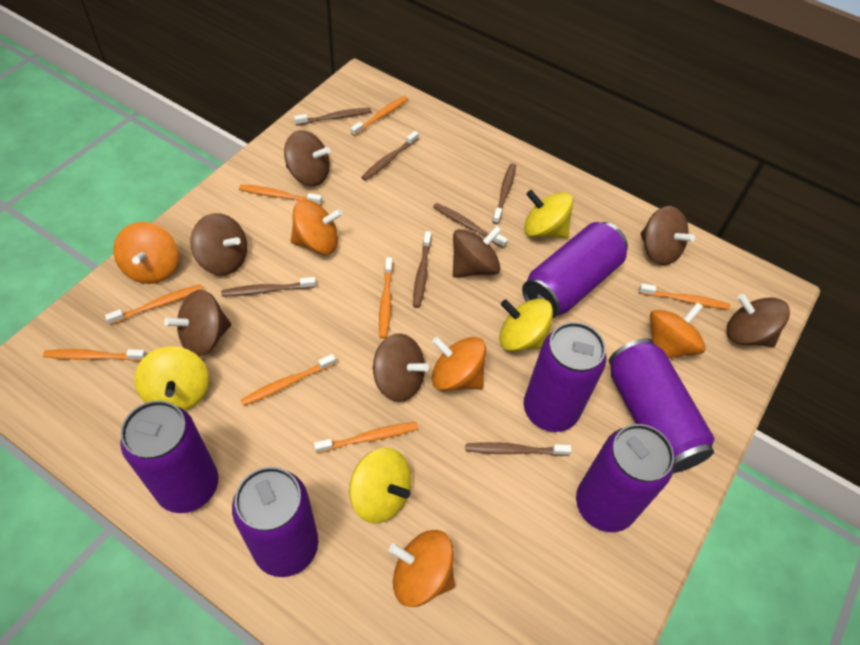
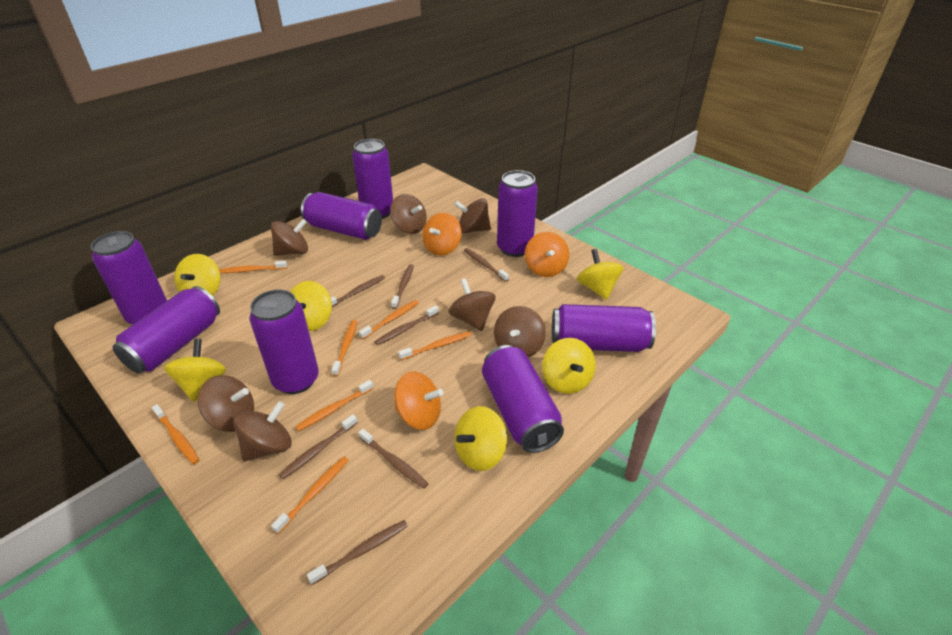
orange spinning top: 5 -> 3
orange toothbrush: 8 -> 7
purple can: 6 -> 8
yellow spinning top: 4 -> 6

